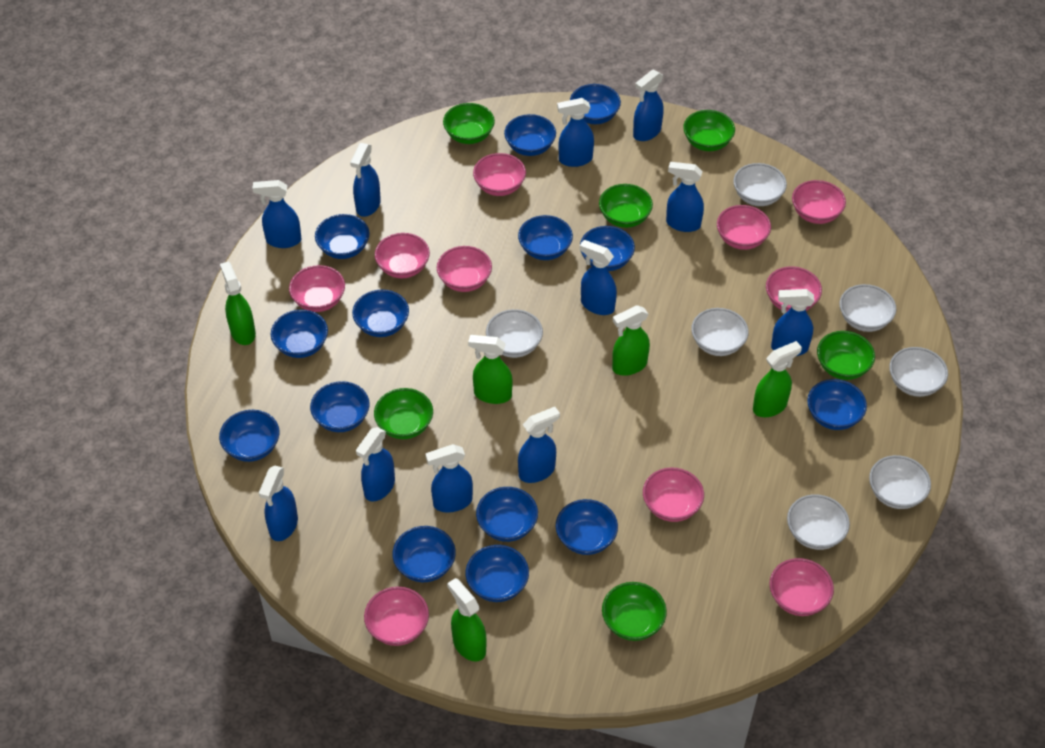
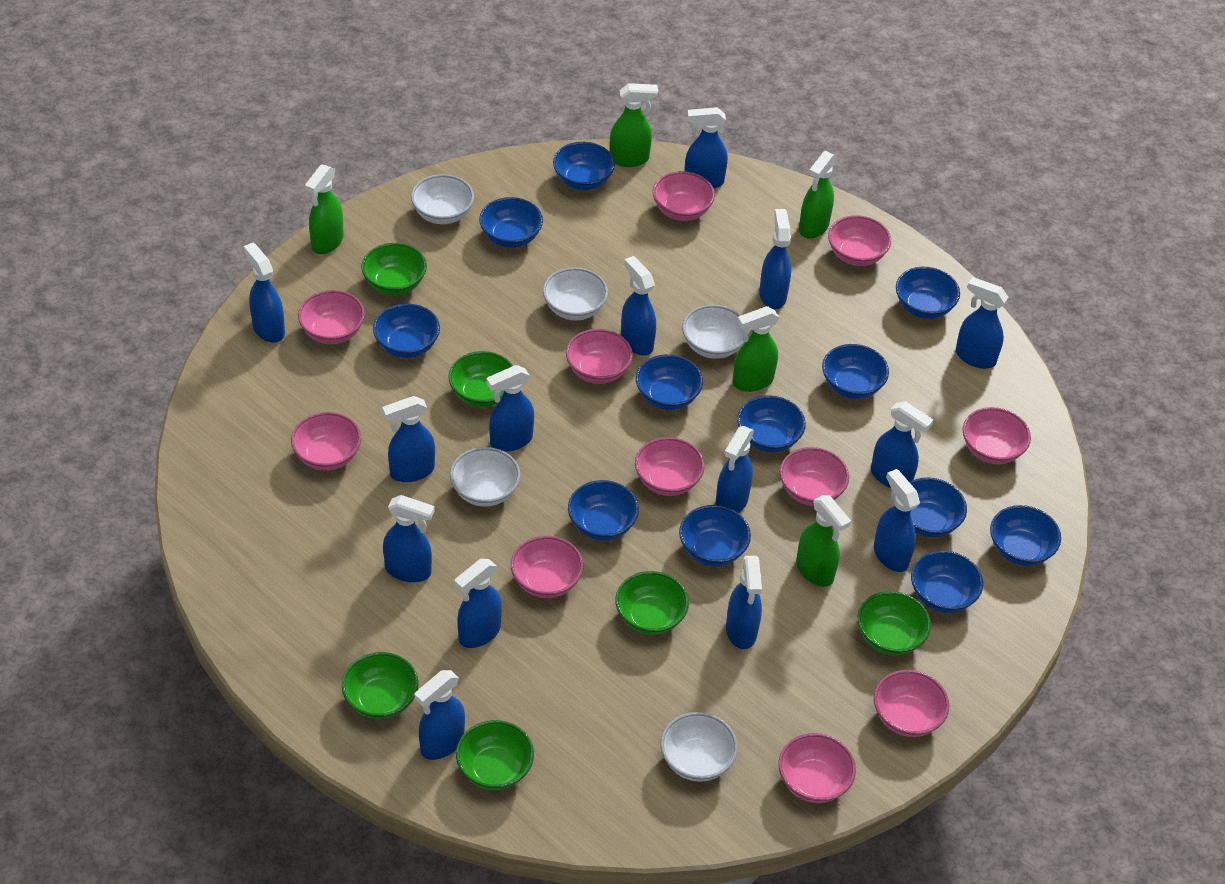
blue bowl: 14 -> 12
blue spray bottle: 11 -> 14
pink bowl: 10 -> 11
white bowl: 7 -> 5

